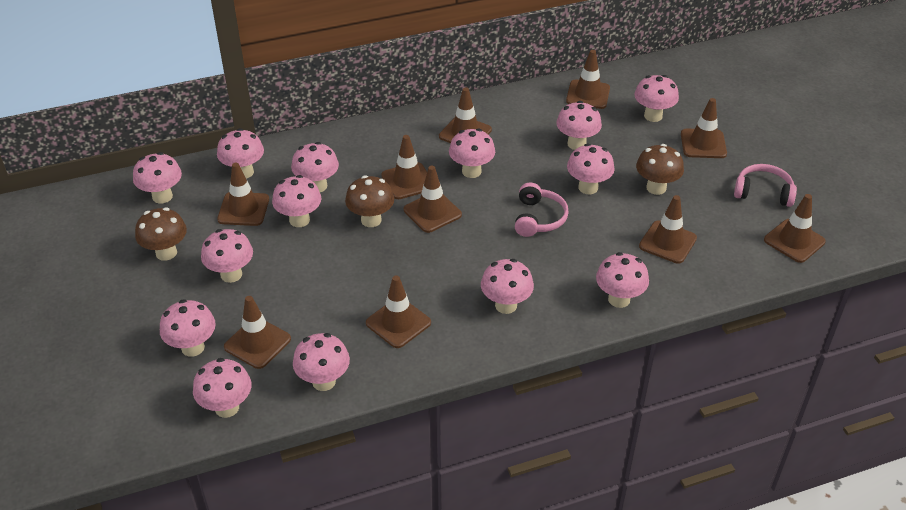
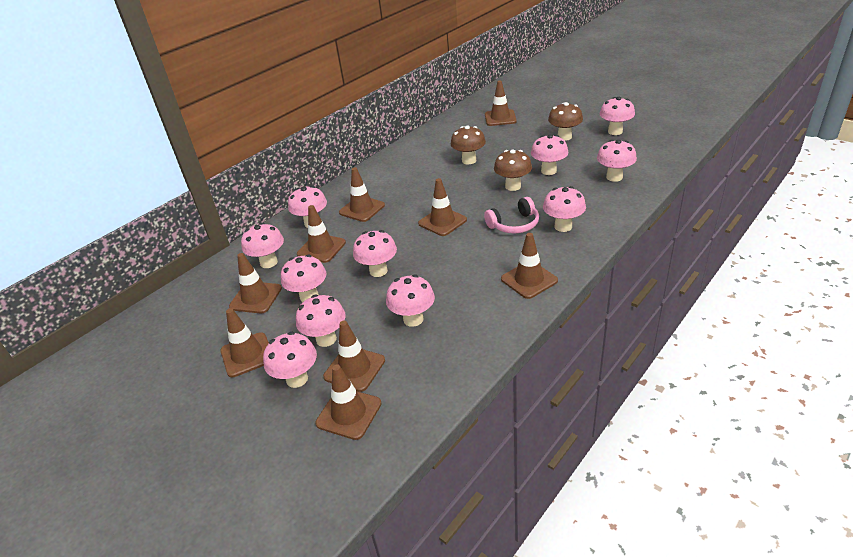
brown traffic cone: 10 -> 9
pink headphones: 2 -> 1
pink mushroom: 14 -> 11

